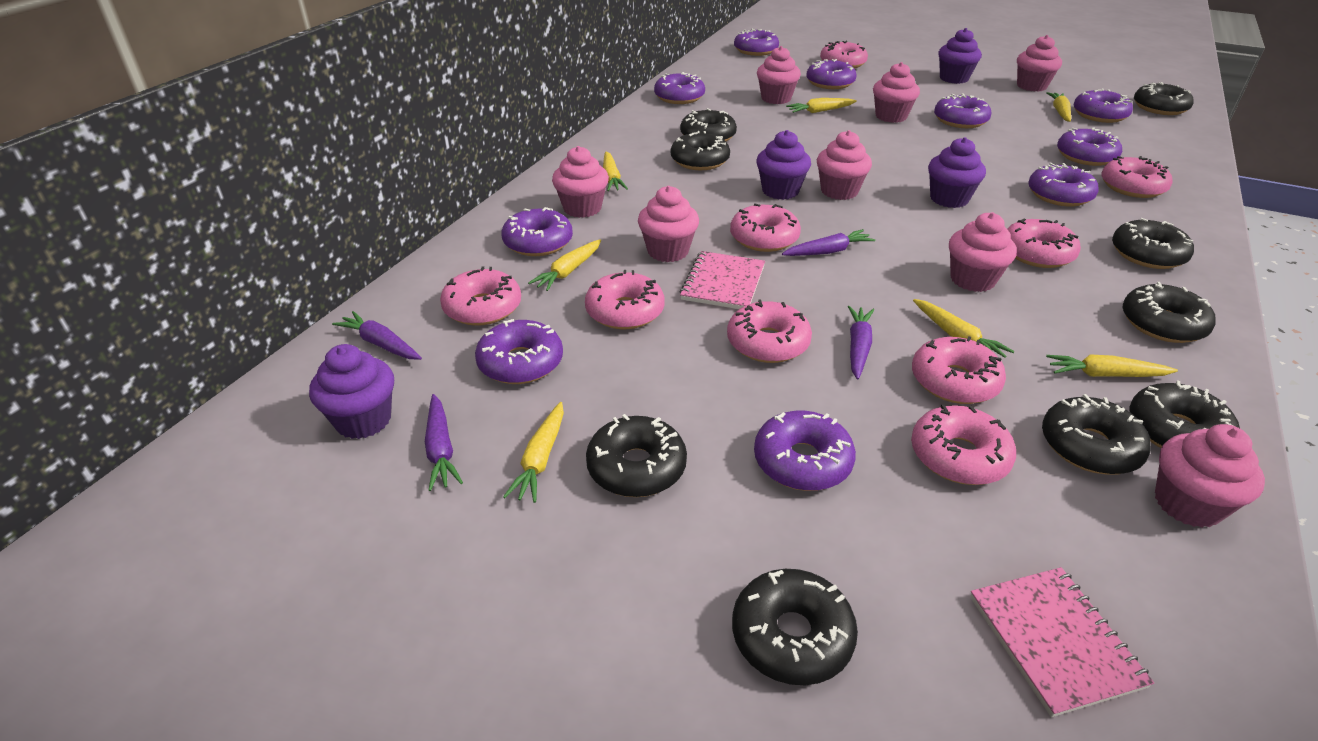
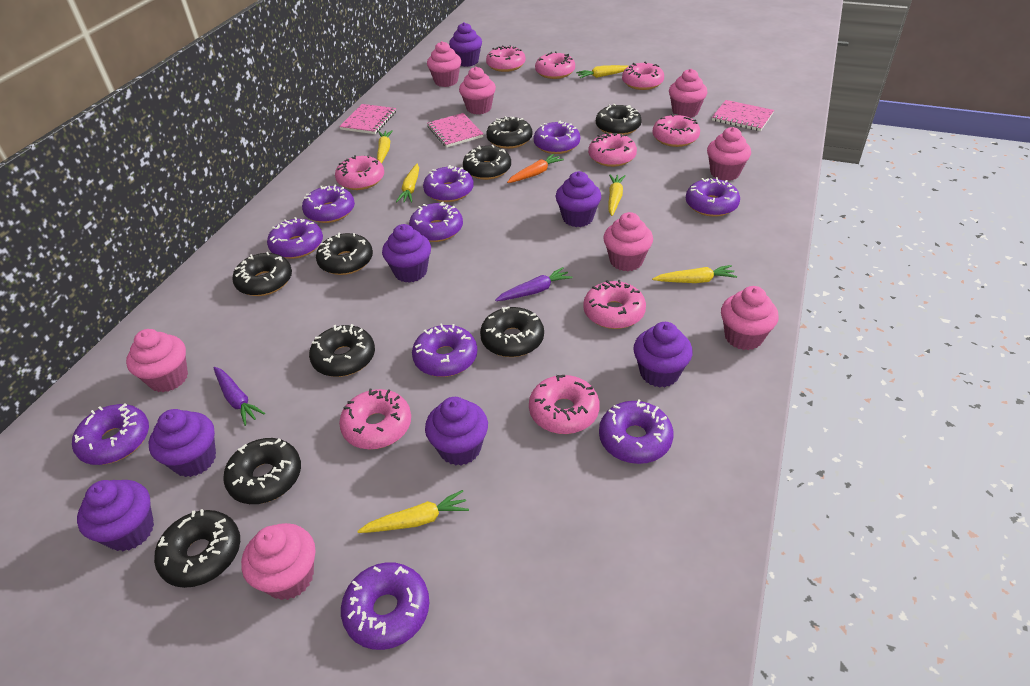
orange carrot: 0 -> 1
pink notebook: 2 -> 3
purple carrot: 4 -> 2
purple cupcake: 4 -> 7
yellow carrot: 7 -> 6

